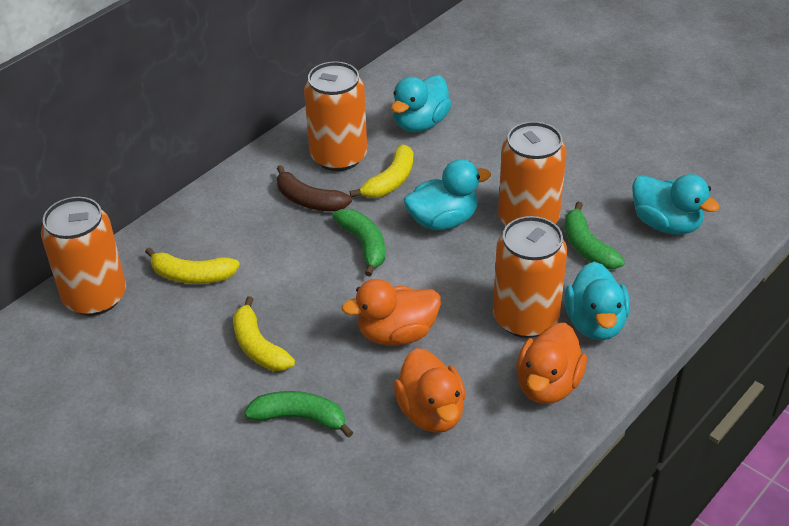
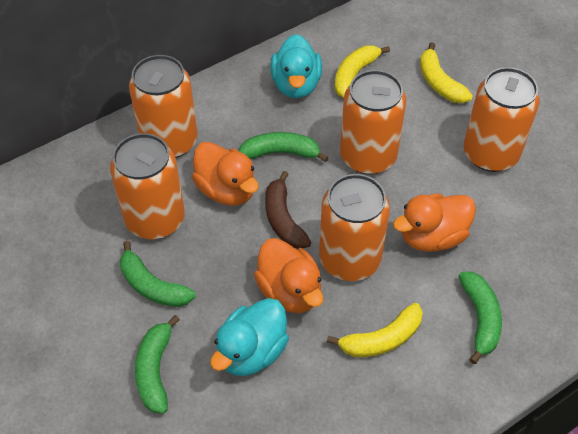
green banana: 3 -> 4
orange can: 4 -> 5
turquoise duck: 4 -> 2

